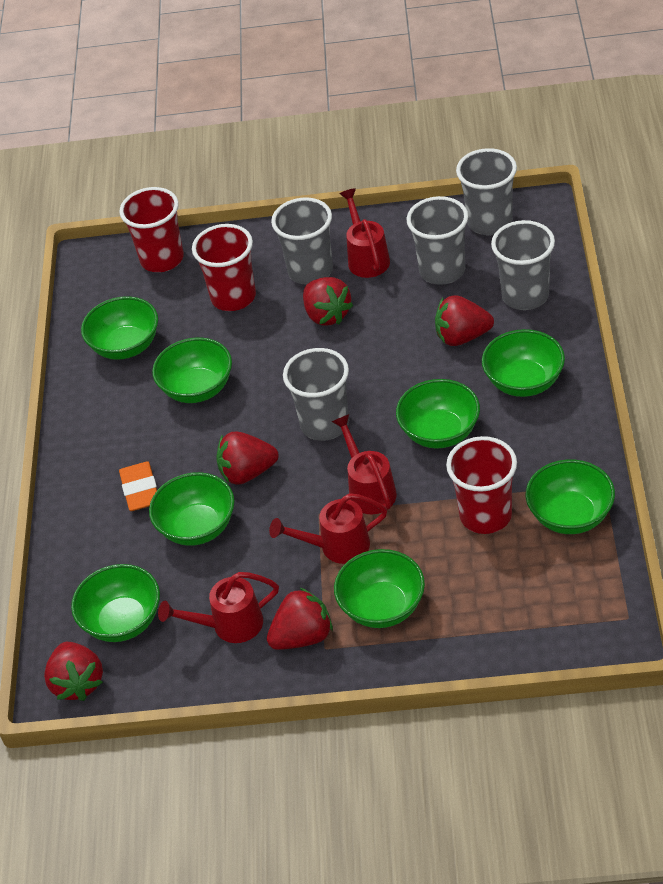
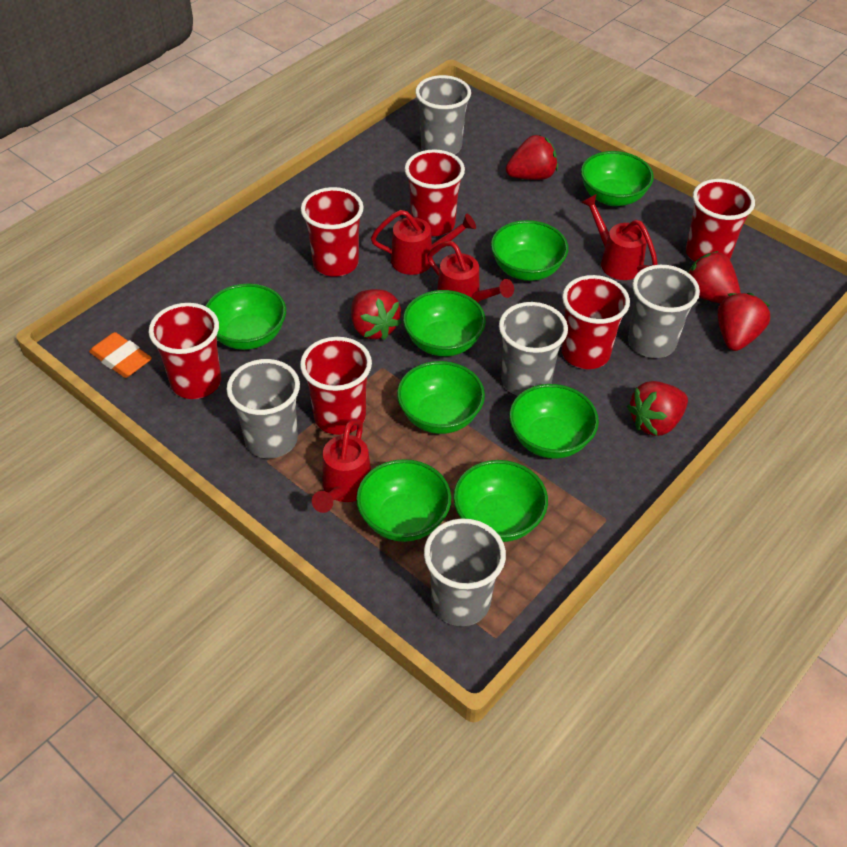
red cup: 3 -> 6

